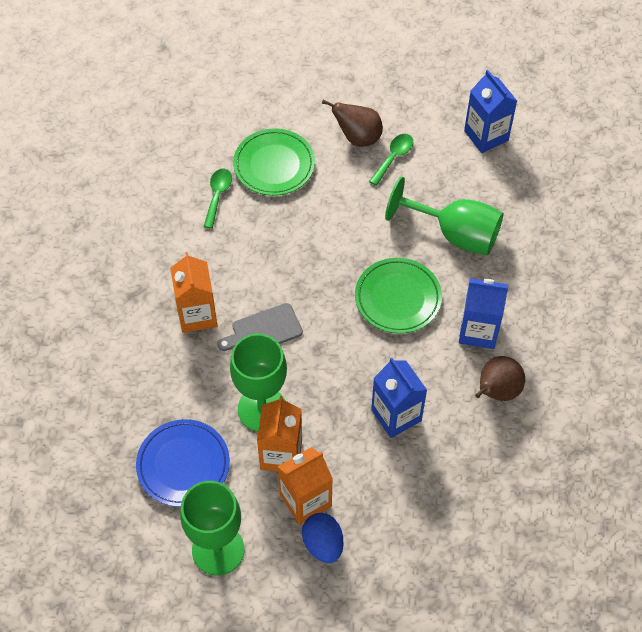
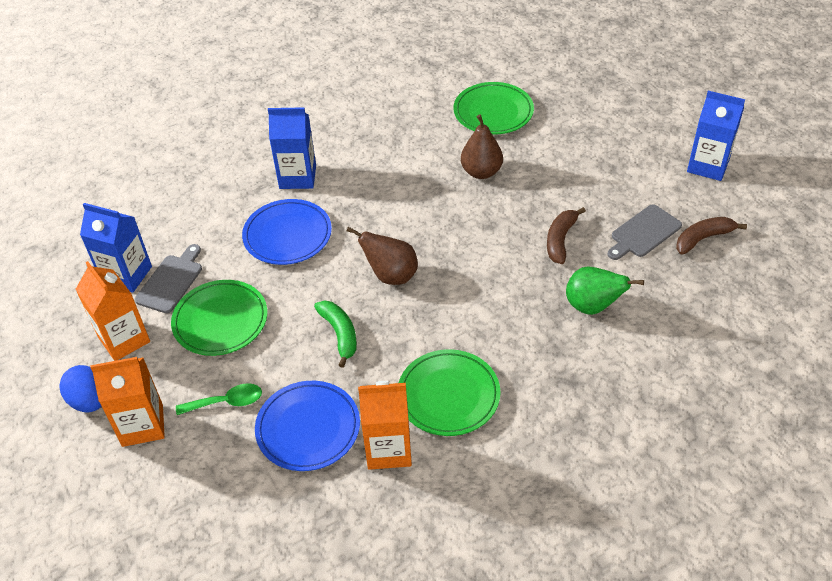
blue plate: 1 -> 2
brown banana: 0 -> 2
green banana: 0 -> 1
green goblet: 3 -> 0
green pear: 0 -> 1
green plate: 2 -> 3
green spoon: 2 -> 1
grey cutting board: 1 -> 2

